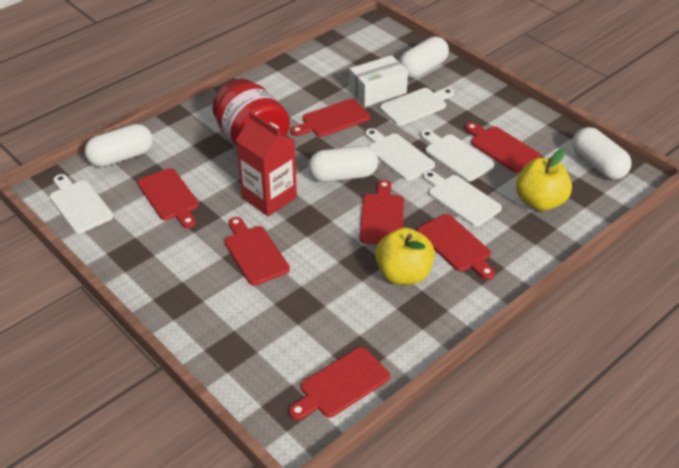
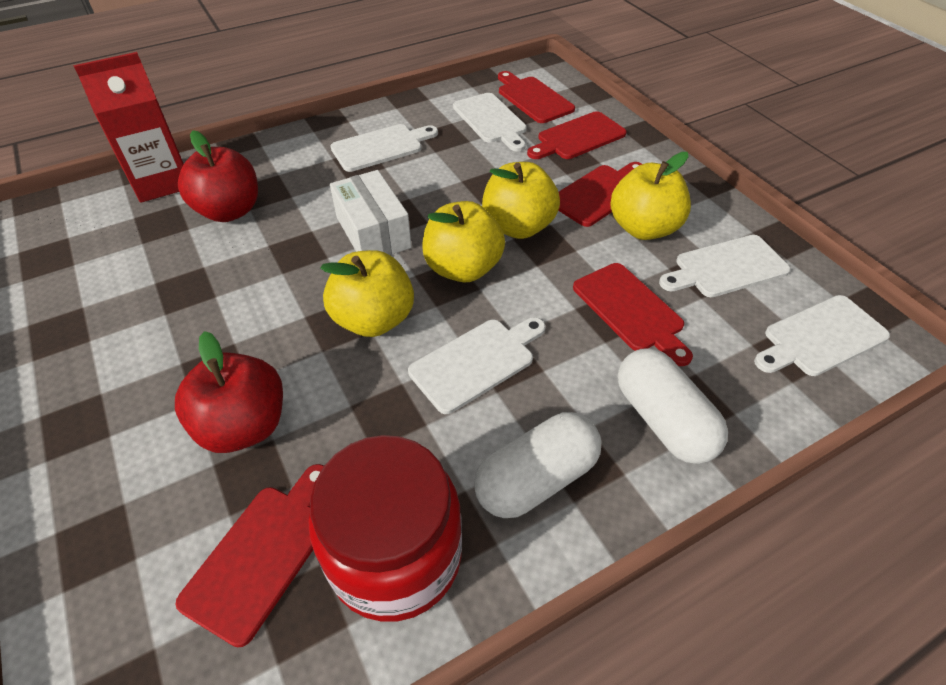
red apple: 0 -> 2
red cutting board: 7 -> 5
white capsule: 4 -> 2
yellow apple: 2 -> 4

